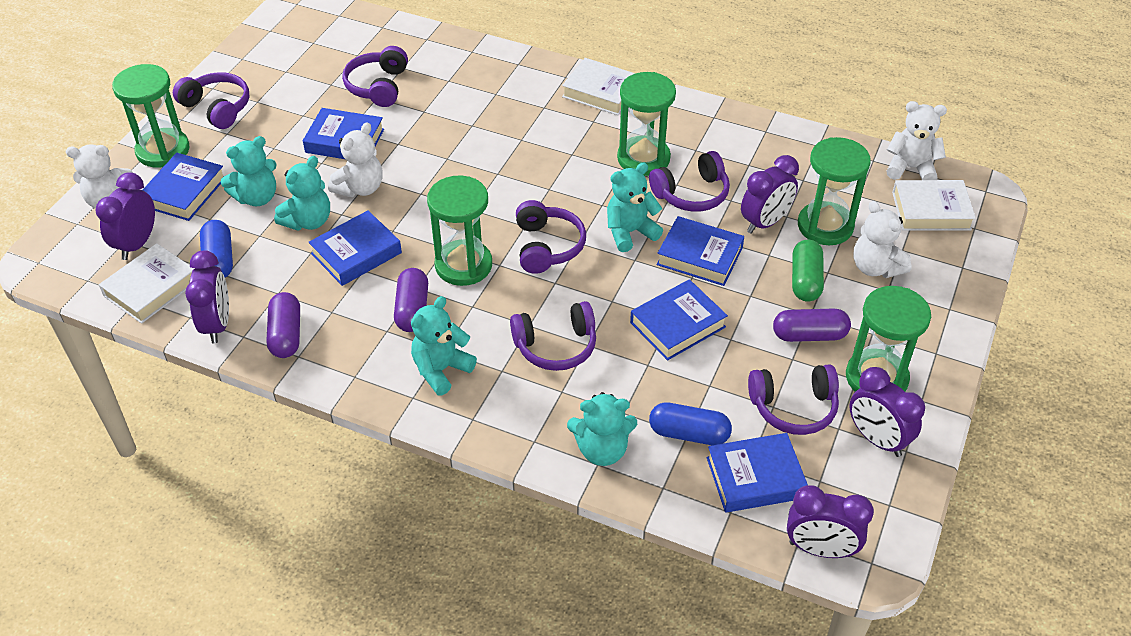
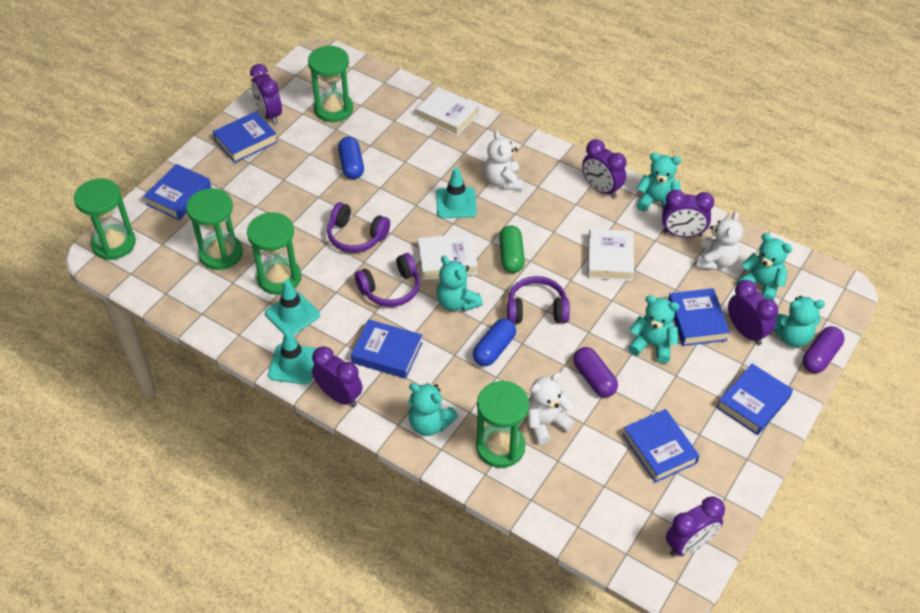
purple capsule: 3 -> 2
purple clock: 5 -> 6
purple headphones: 6 -> 3
turquoise teddy bear: 5 -> 6
turquoise traffic cone: 0 -> 3
white teddy bear: 4 -> 3

